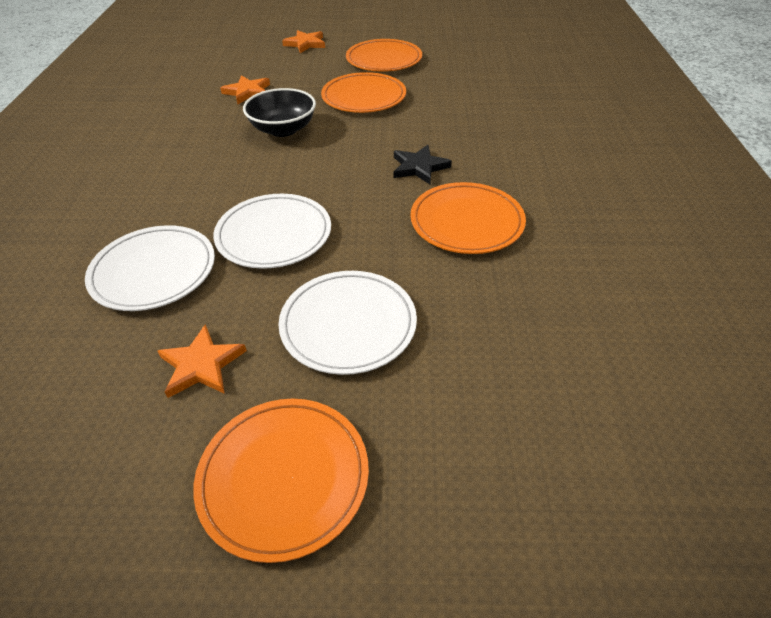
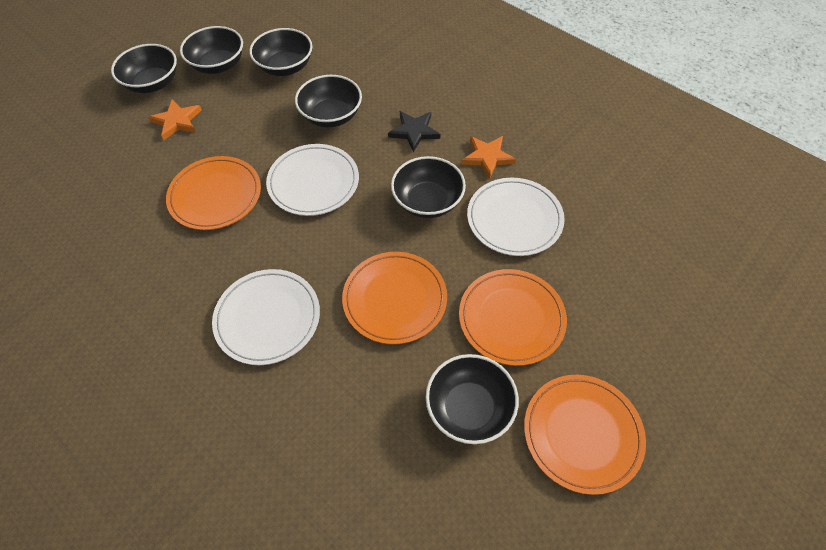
black bowl: 1 -> 6
orange star: 3 -> 2

